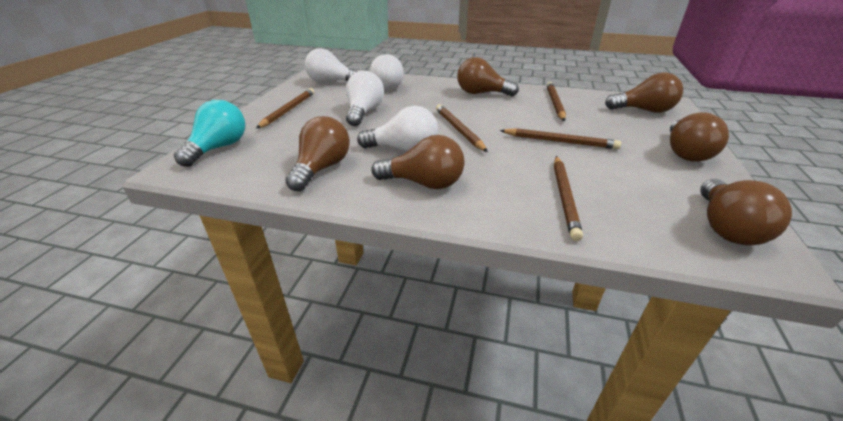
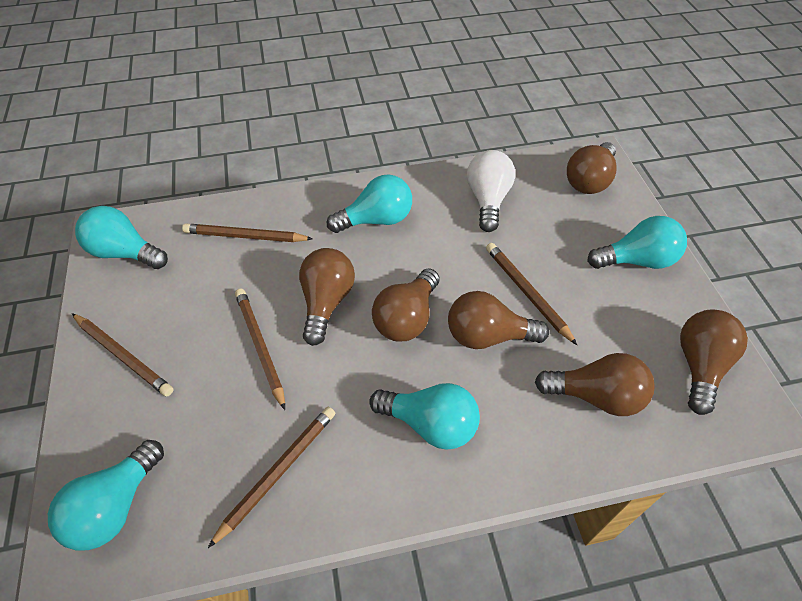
turquoise light bulb: 1 -> 5
white light bulb: 4 -> 1

